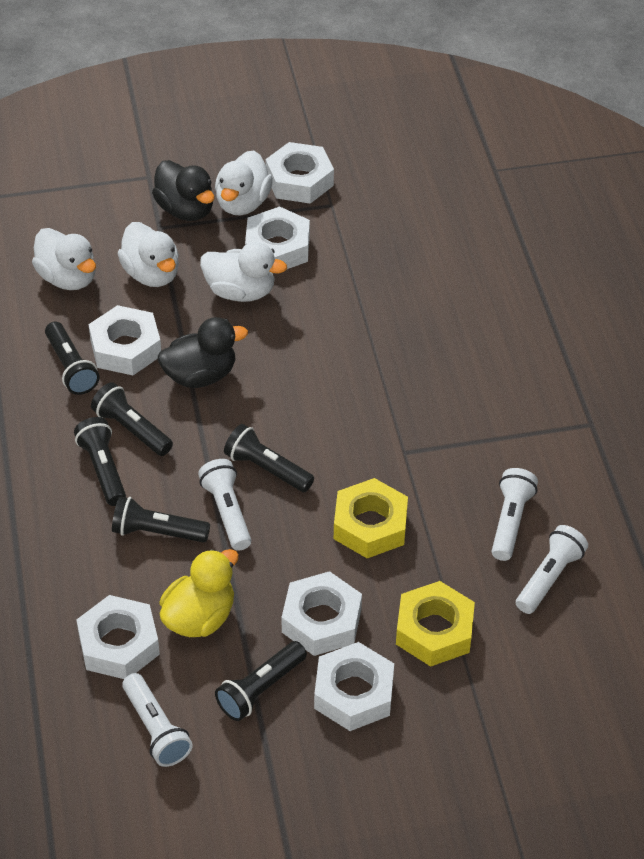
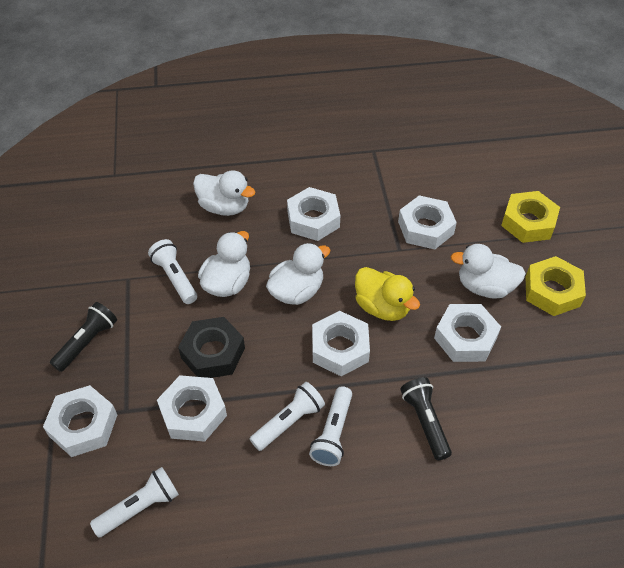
black duck: 2 -> 0
black flashlight: 6 -> 2
black nut: 0 -> 1

